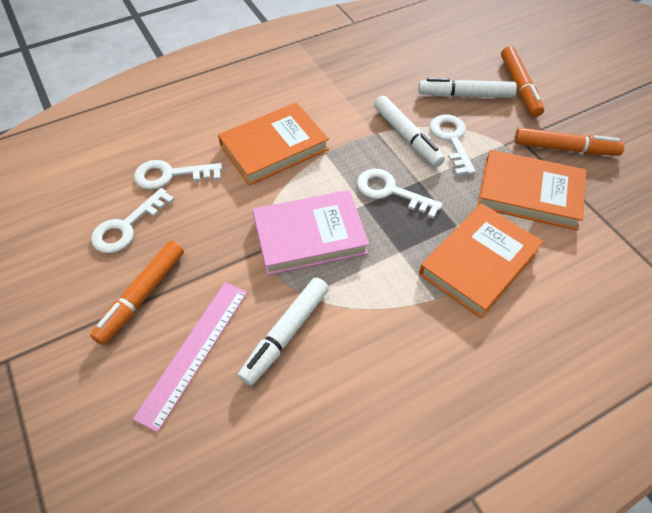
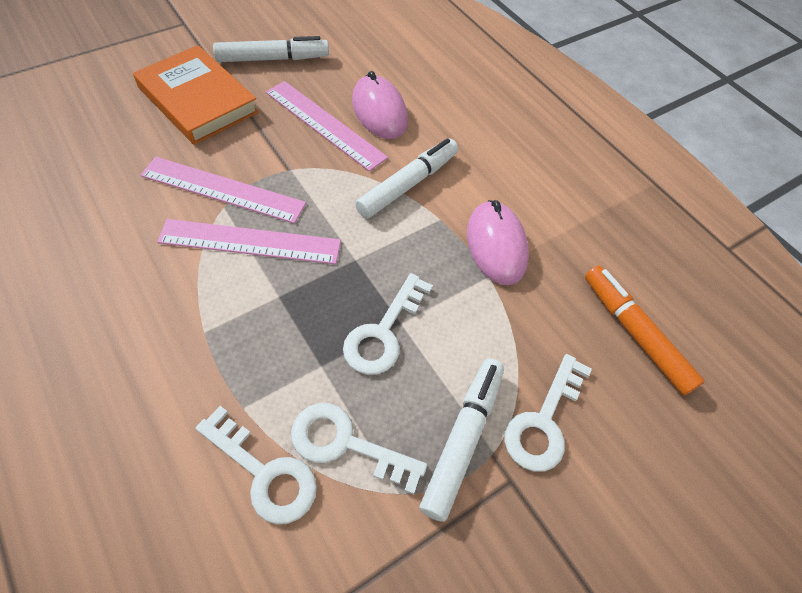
orange book: 3 -> 1
orange marker: 3 -> 1
pink book: 1 -> 0
pink mouse: 0 -> 2
pink ruler: 1 -> 3

